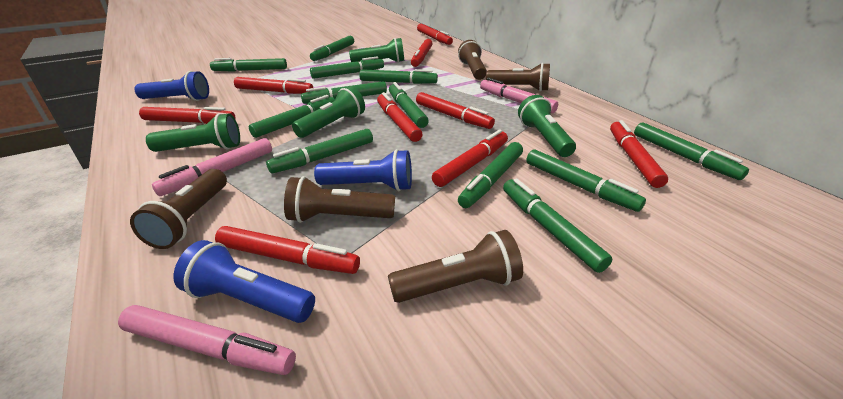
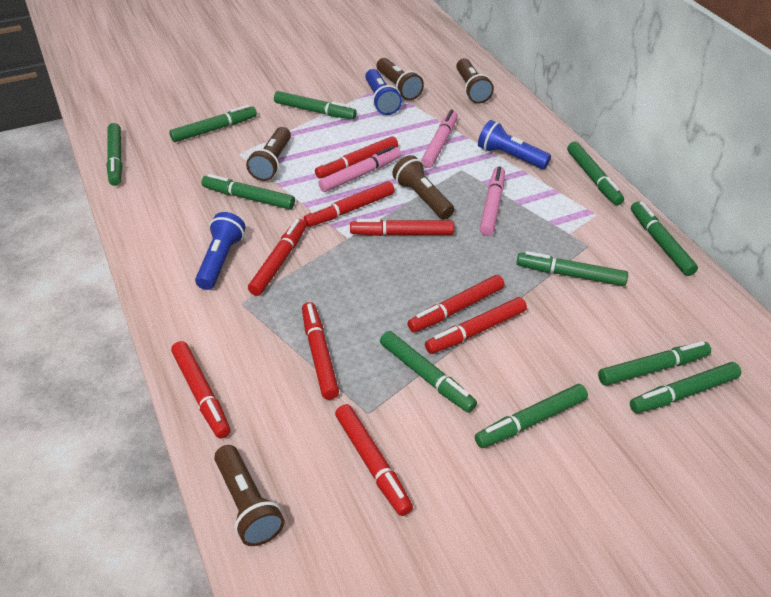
green flashlight: 4 -> 0
green marker: 12 -> 11

